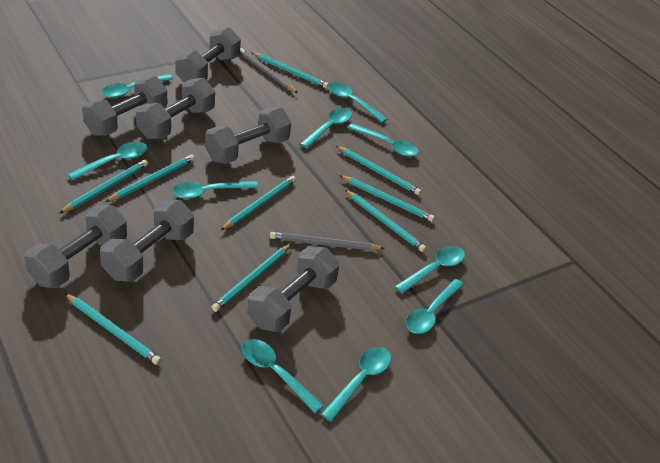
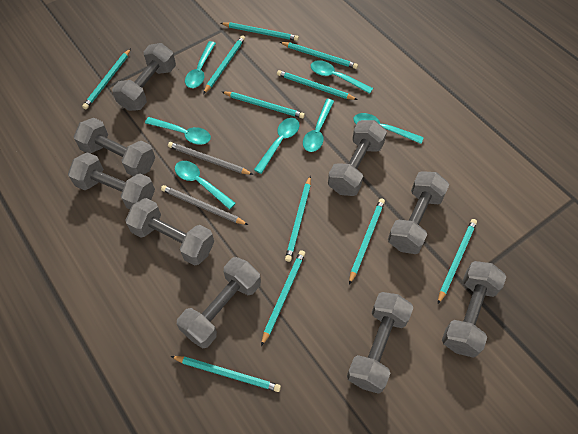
grey dumbbell: 7 -> 9
turquoise pencil: 9 -> 11
turquoise spoon: 10 -> 7

